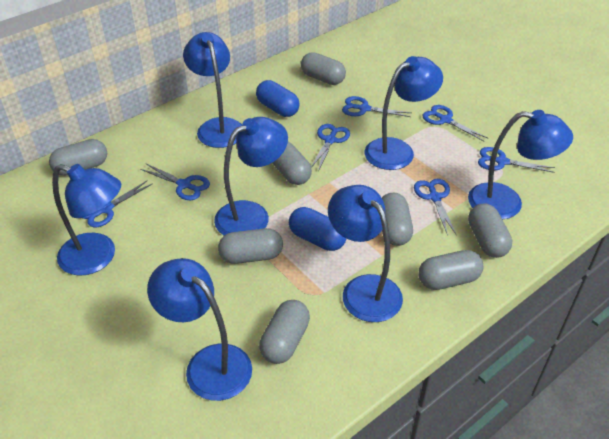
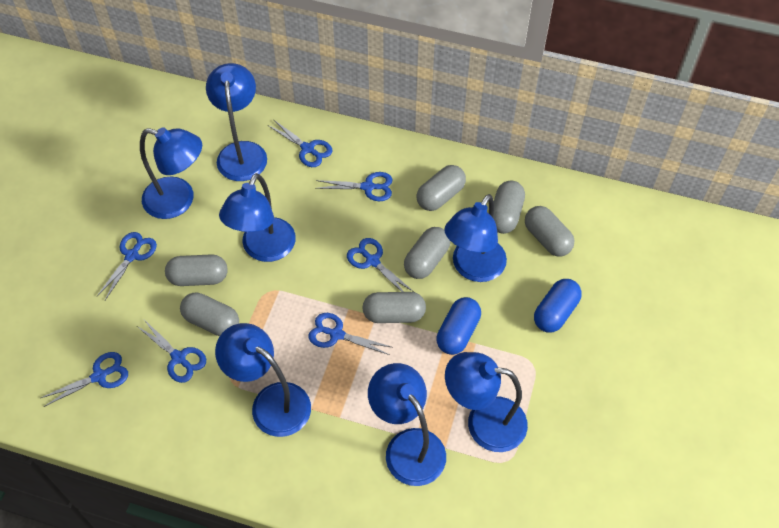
grey capsule: 8 -> 7

